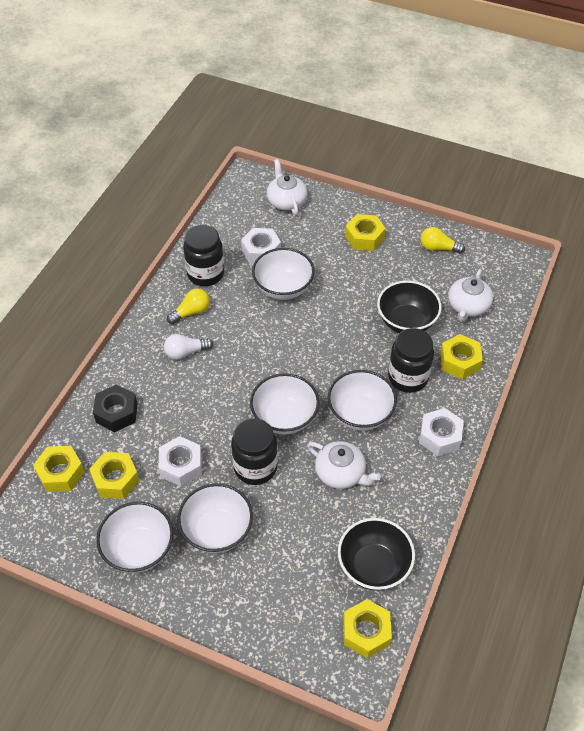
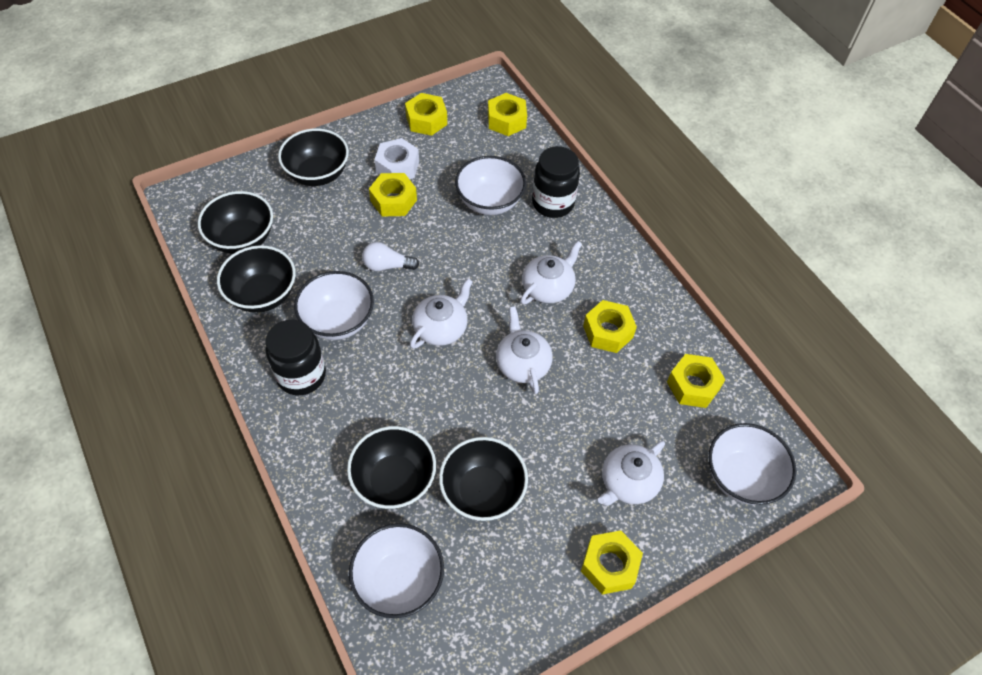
black bowl: 2 -> 5
black jar: 3 -> 2
black nut: 1 -> 0
white bowl: 5 -> 4
white nut: 3 -> 1
white teapot: 3 -> 4
yellow light bulb: 2 -> 0
yellow nut: 5 -> 6

